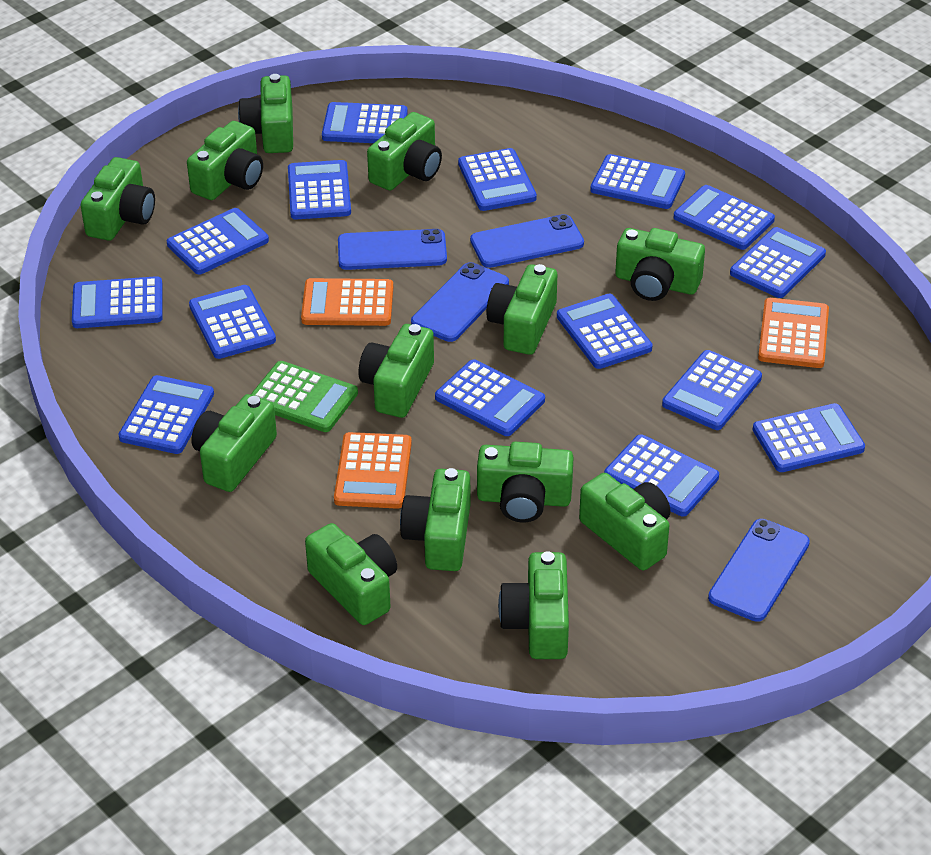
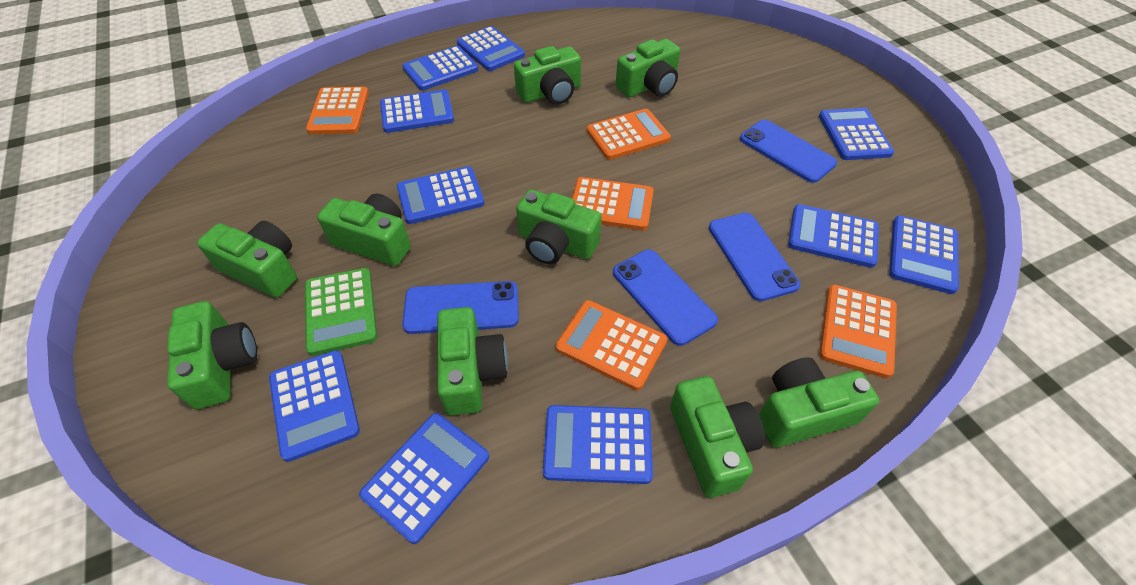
blue calculator: 15 -> 10
green camera: 13 -> 9
orange calculator: 3 -> 5

